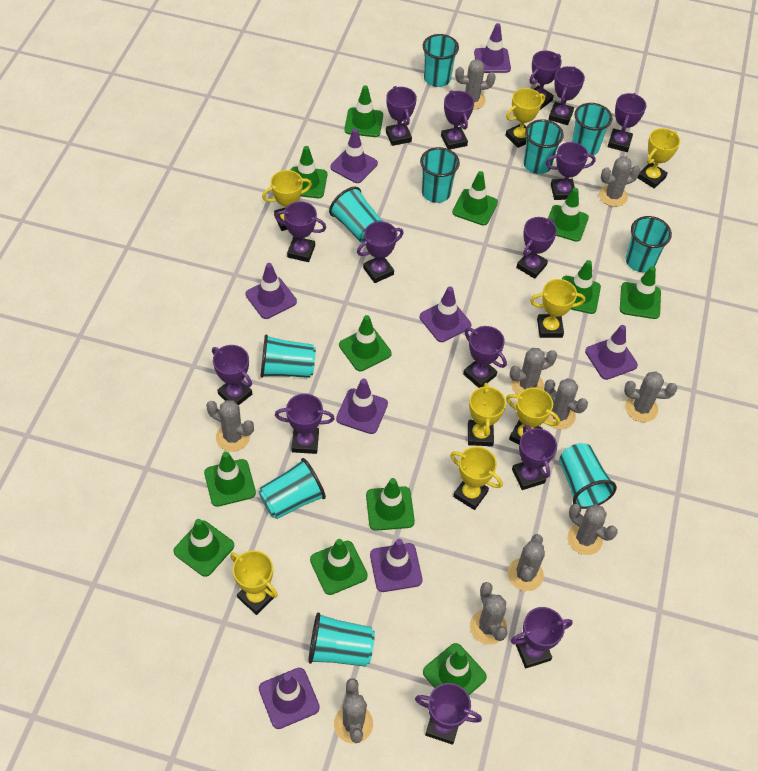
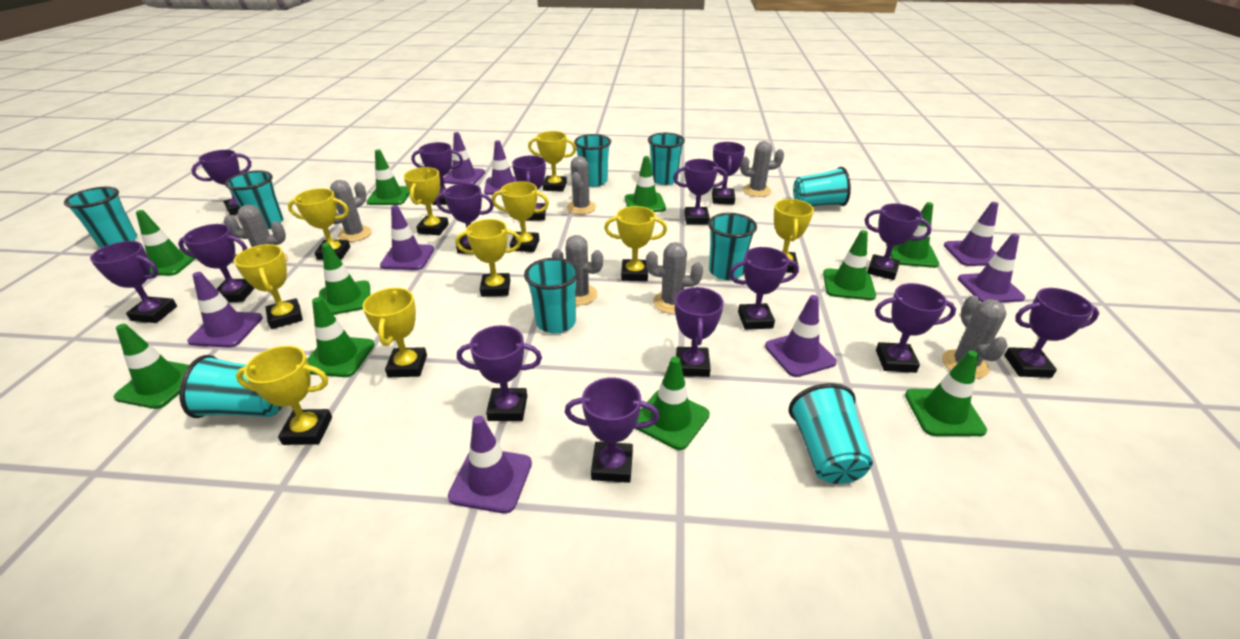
green traffic cone: 12 -> 10
grey cactus: 10 -> 7
turquoise cup: 10 -> 9
yellow trophy: 8 -> 10

